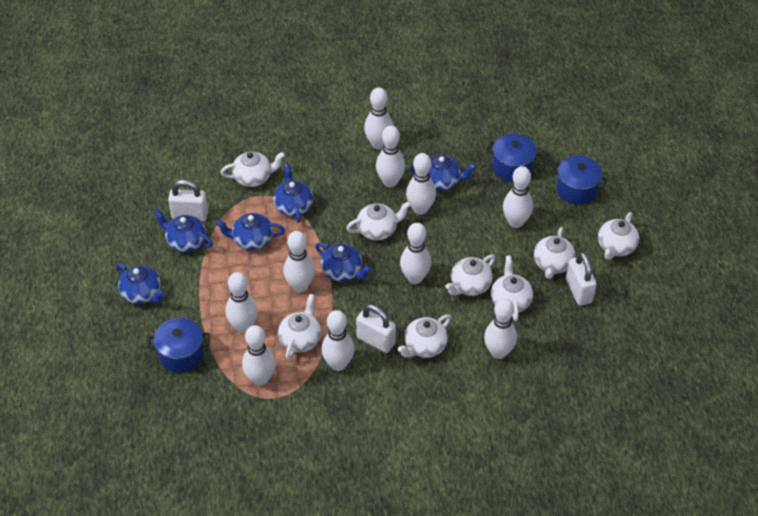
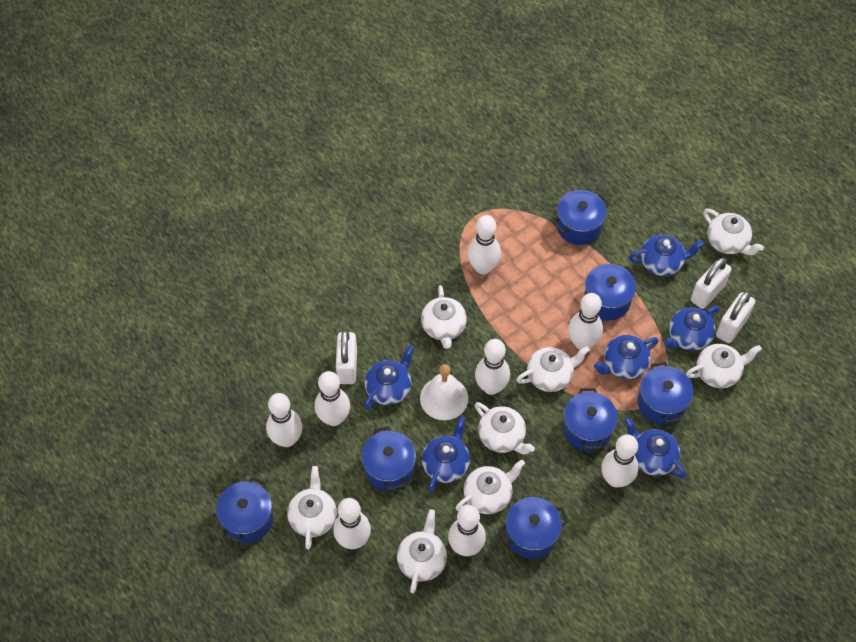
blue pot: 3 -> 7
white bell: 0 -> 1
white bowling pin: 10 -> 8

